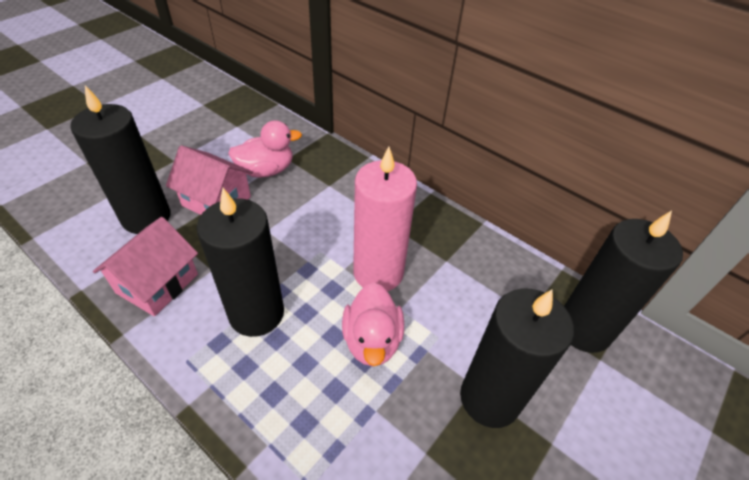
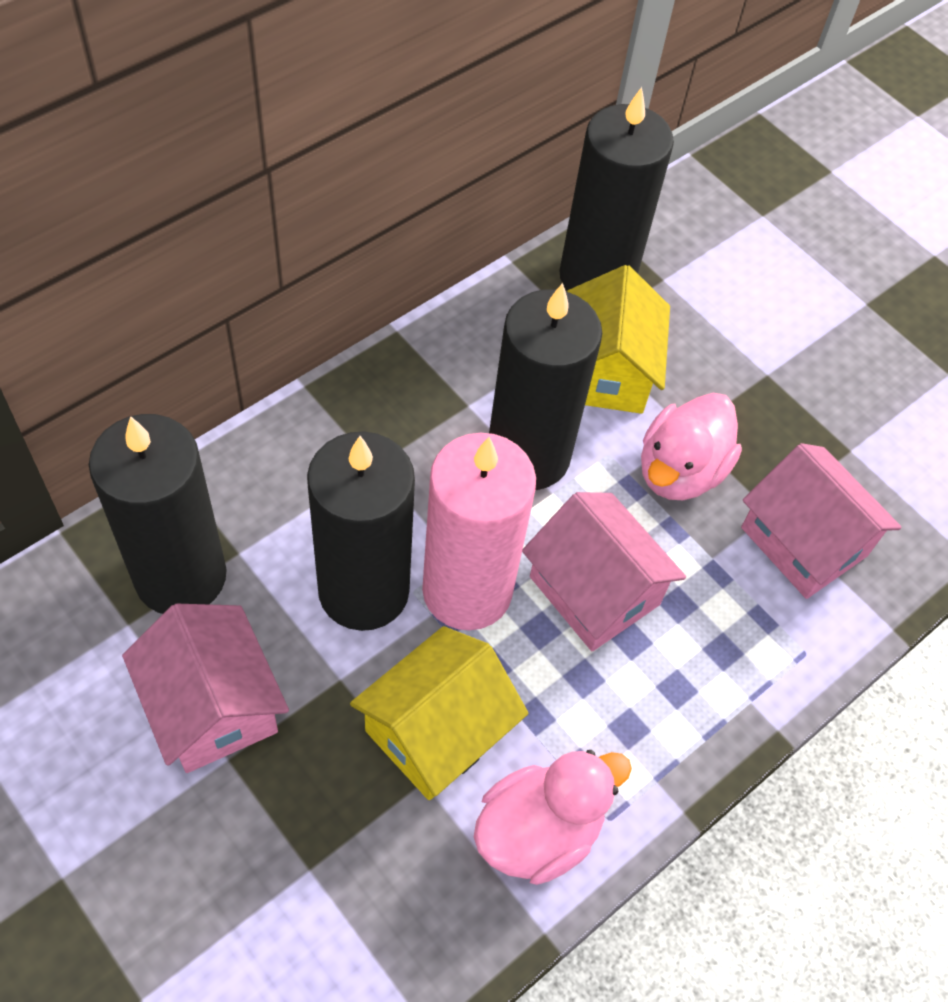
pink house: 2 -> 3
yellow house: 0 -> 2

